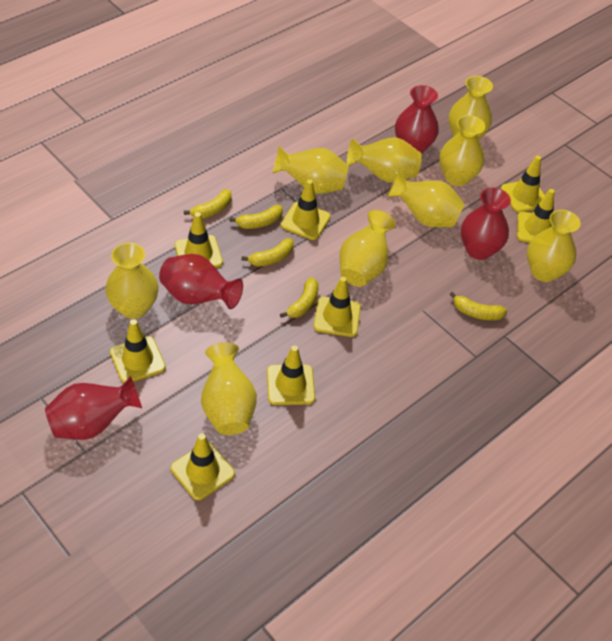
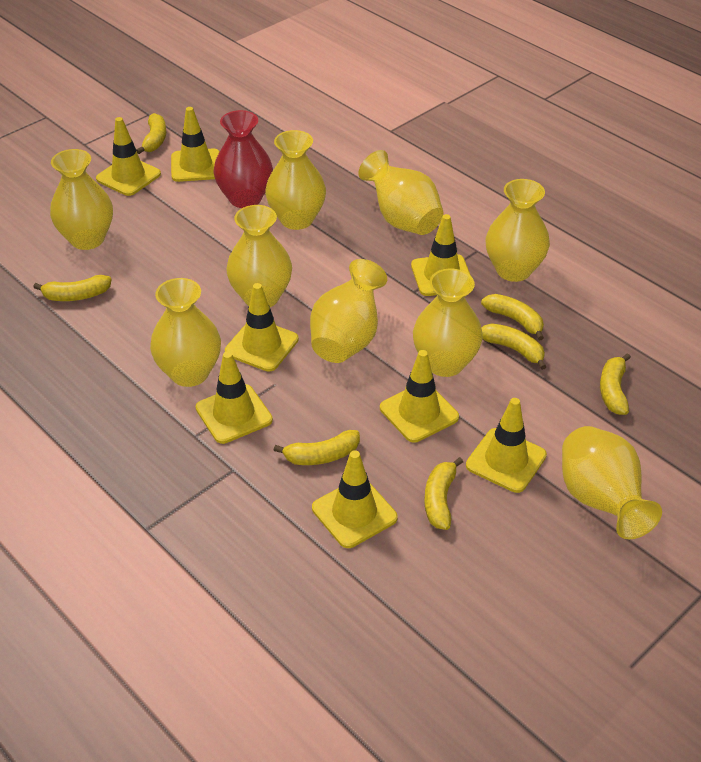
red vase: 4 -> 1
yellow banana: 5 -> 7

